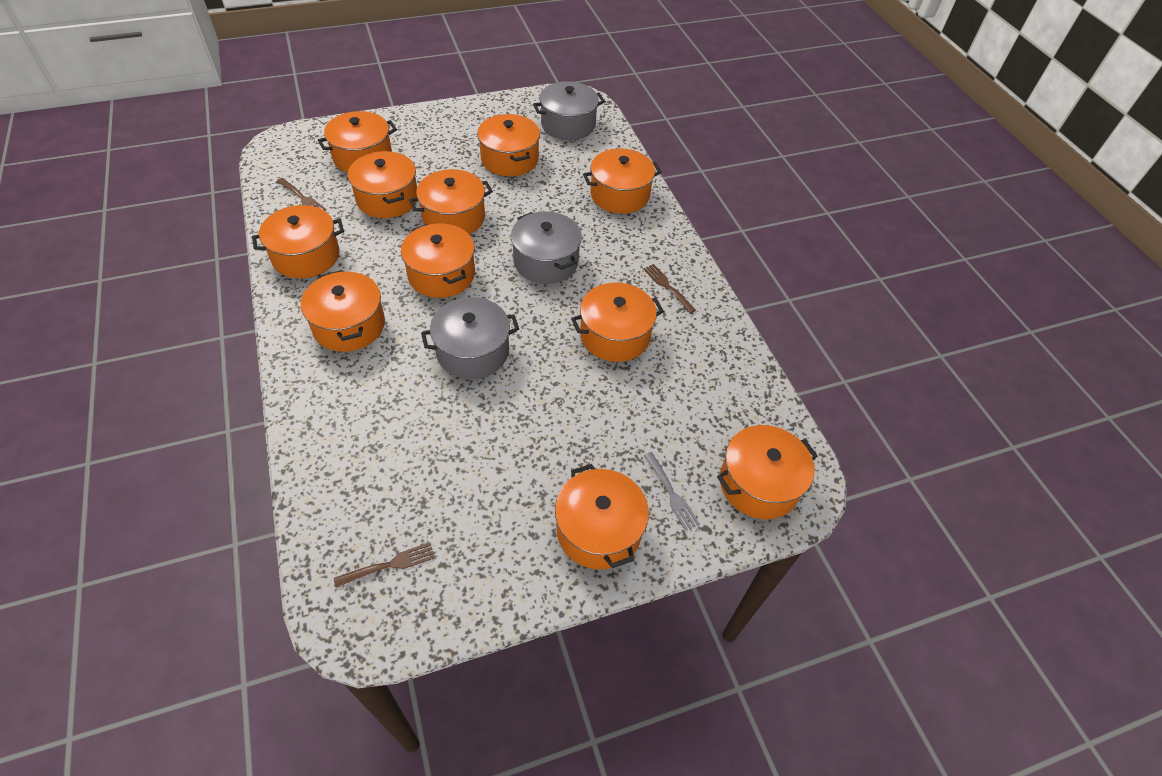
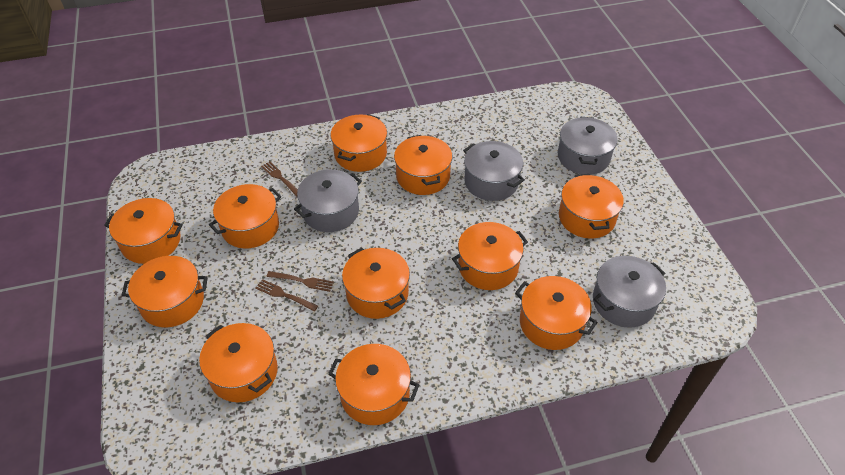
grey fork: 1 -> 0
grey pot: 3 -> 4

